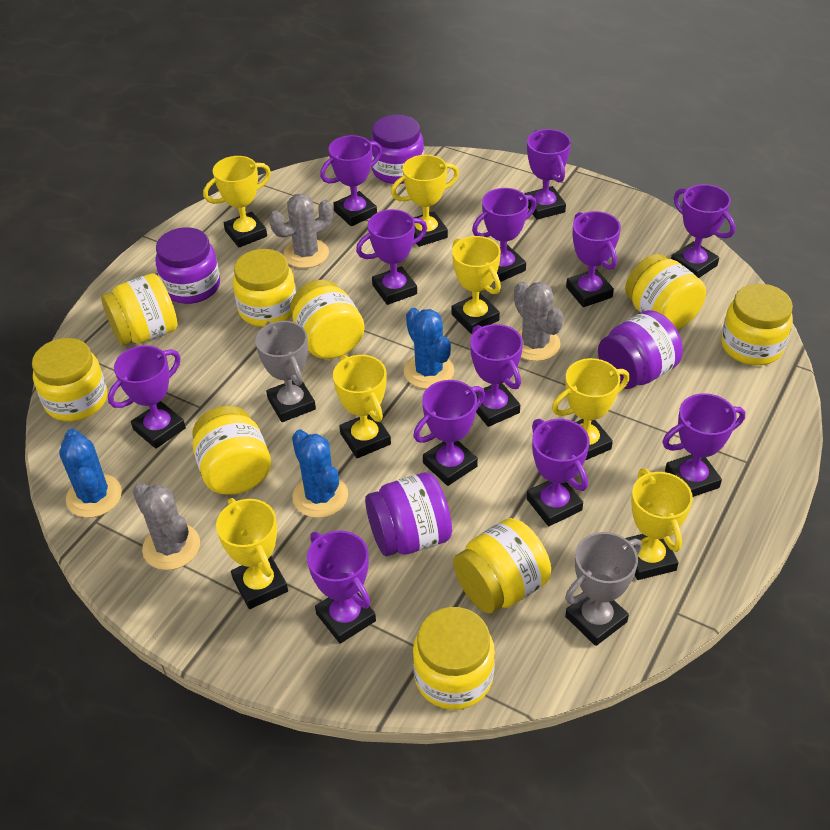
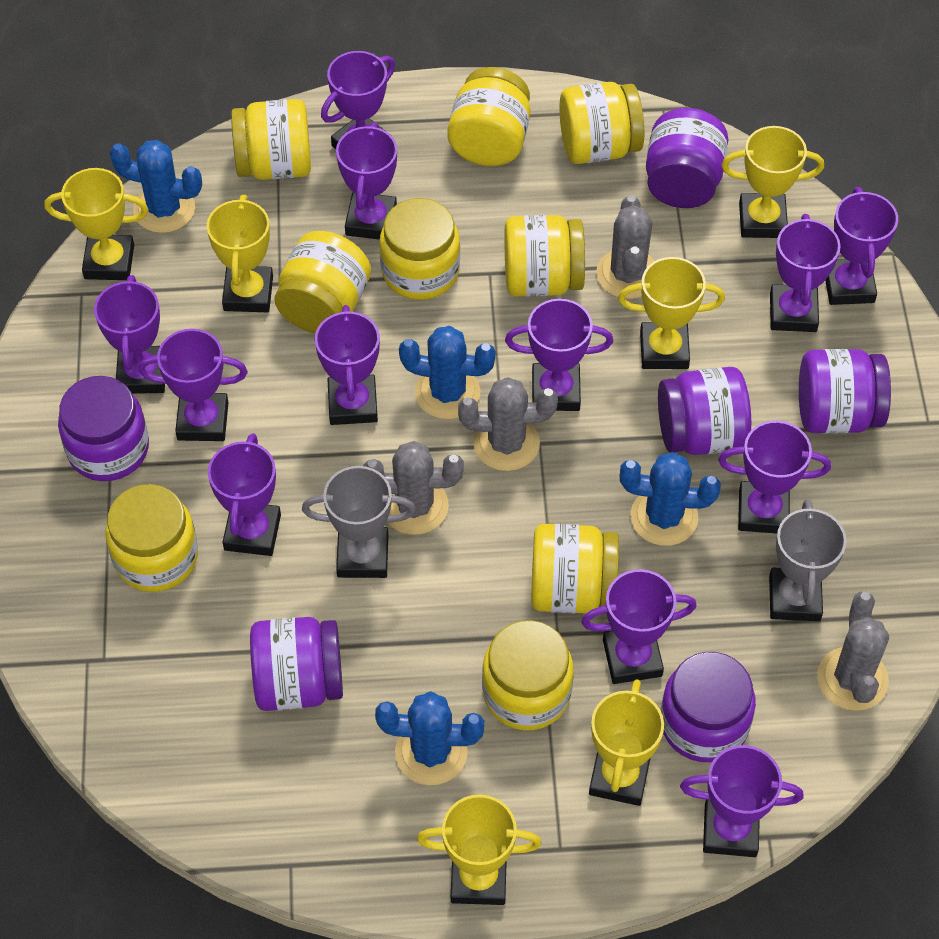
blue cactus: 3 -> 4
grey cactus: 3 -> 4
purple jar: 4 -> 6
yellow trophy: 7 -> 6

